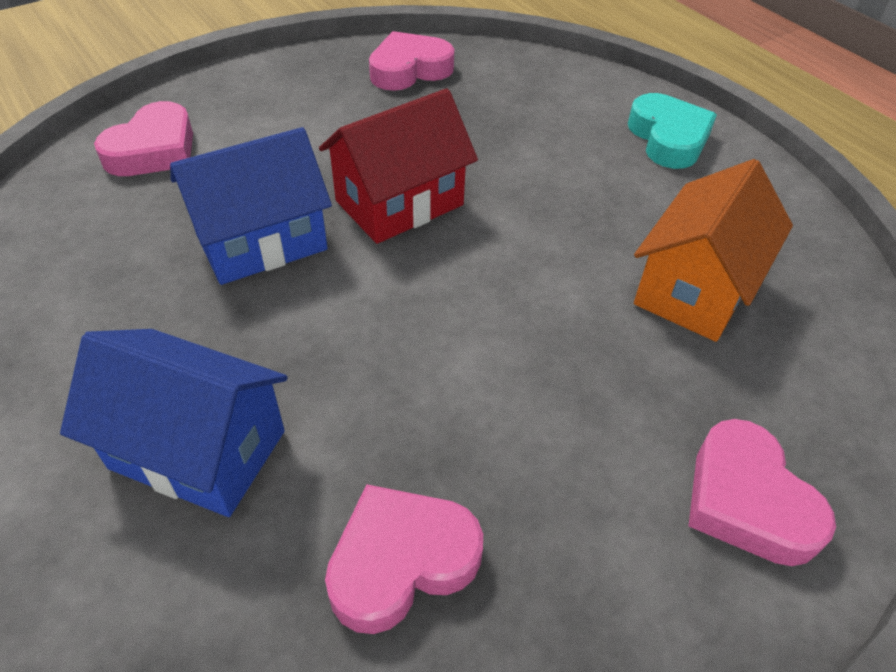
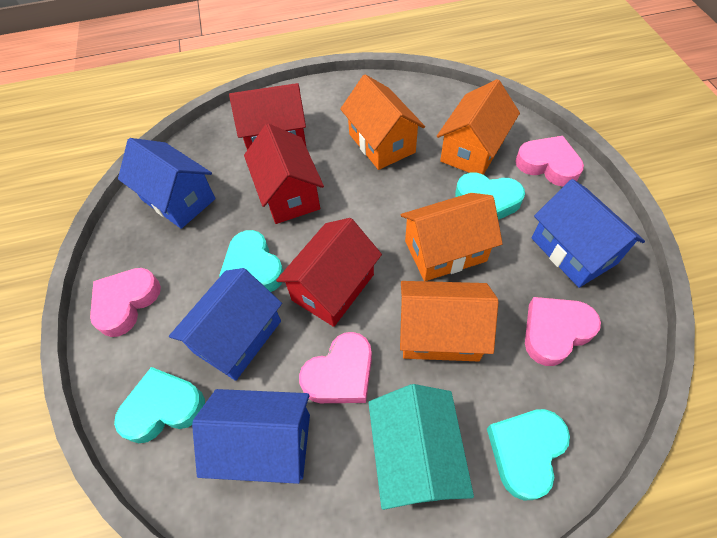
blue house: 2 -> 4
orange house: 1 -> 4
red house: 1 -> 3
turquoise heart: 1 -> 4
turquoise house: 0 -> 1

